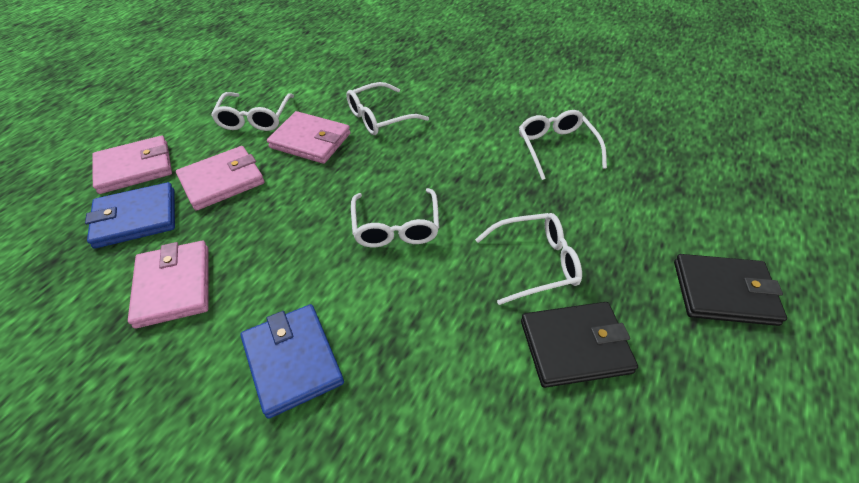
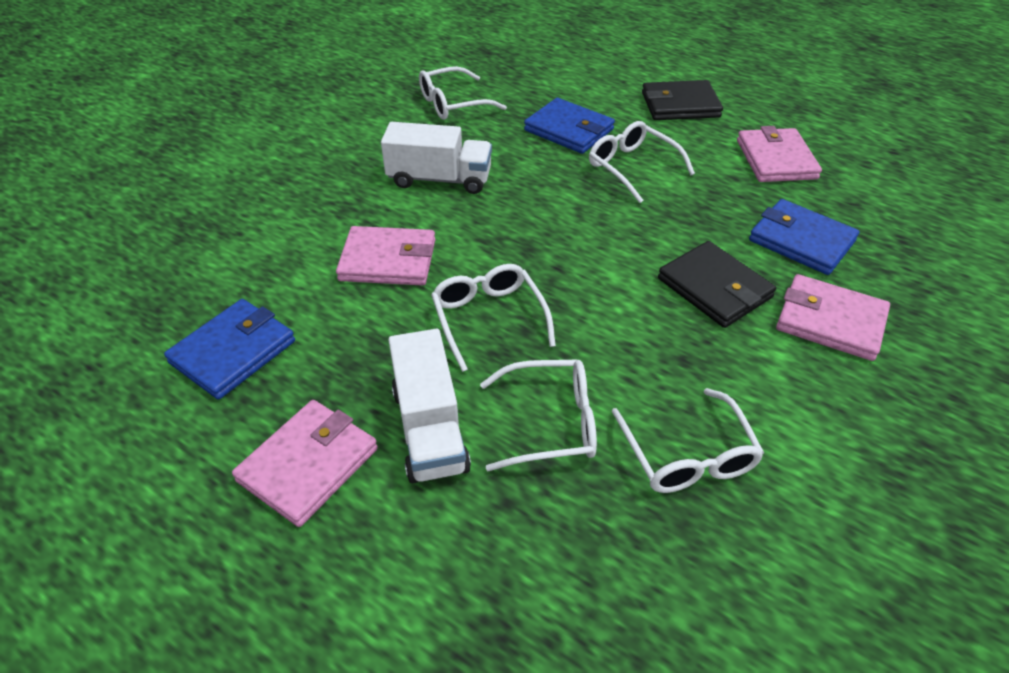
blue wallet: 2 -> 3
white truck: 0 -> 2

